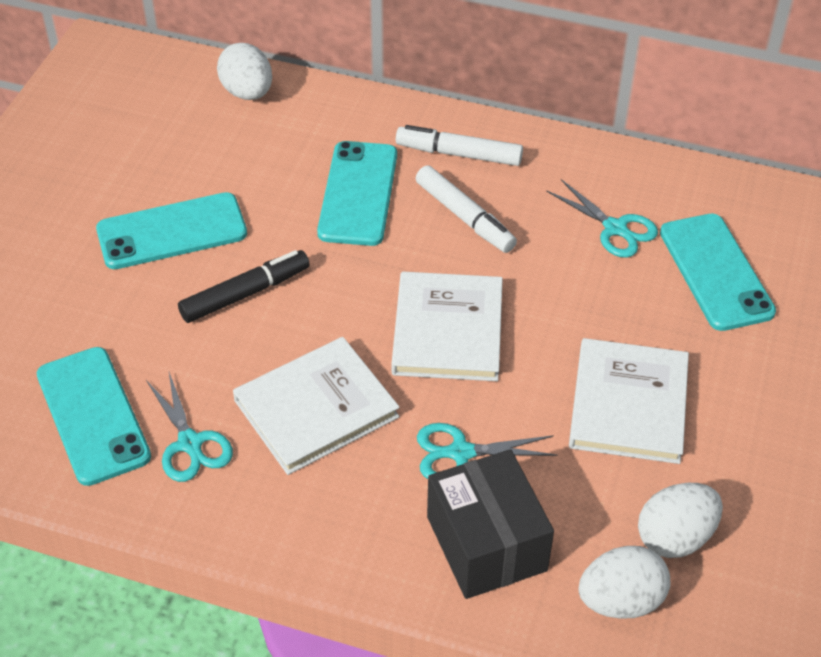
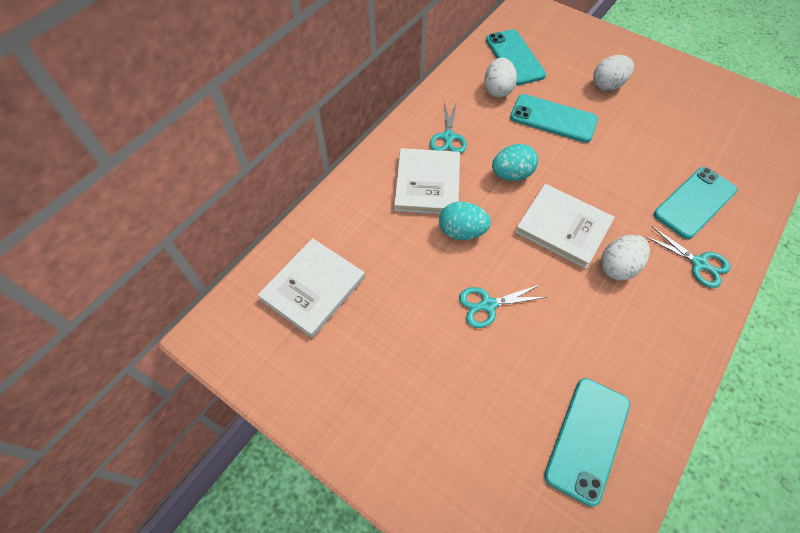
black box: 1 -> 0
black marker: 1 -> 0
turquoise egg: 0 -> 2
white marker: 2 -> 0

